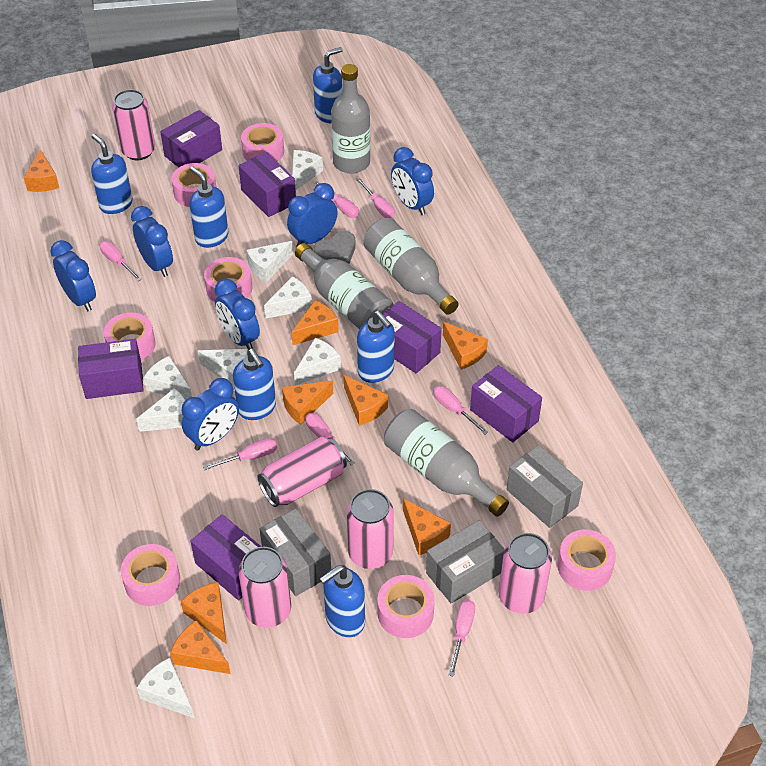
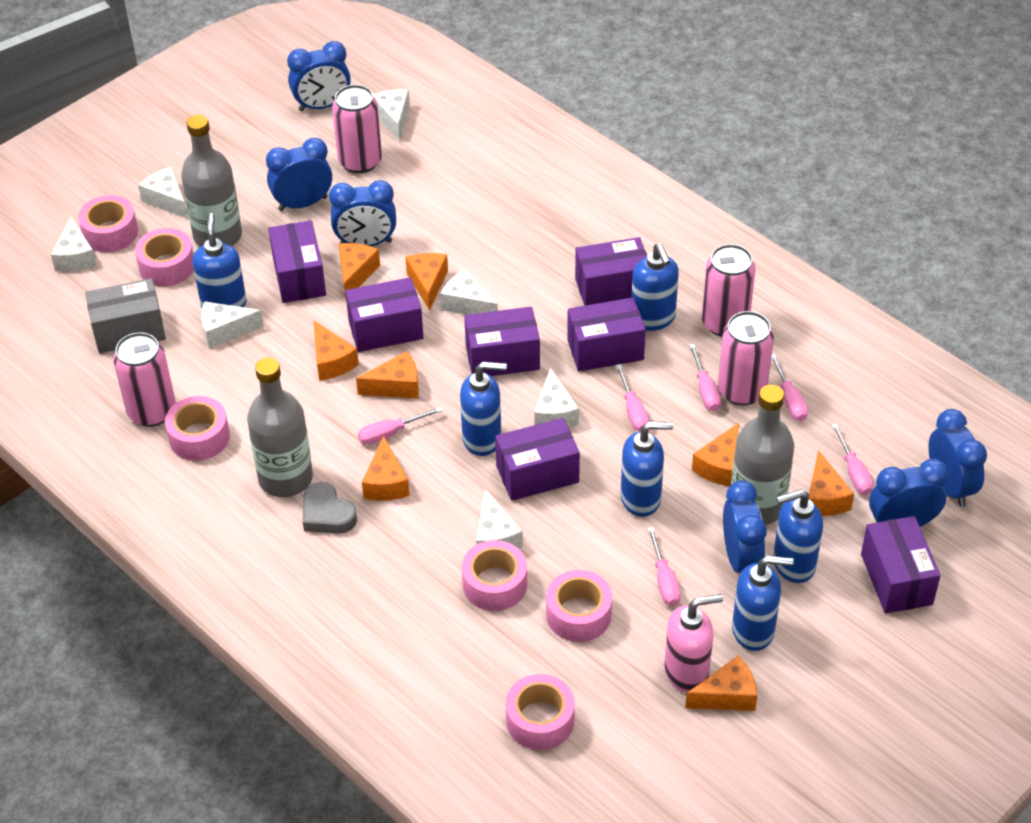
grey bottle: 4 -> 3
grey box: 3 -> 1
pink can: 5 -> 4
pink screwdriver: 7 -> 6
pink soap dispenser: 0 -> 1
pink tape: 7 -> 6
purple box: 6 -> 7
white cheese: 8 -> 7

